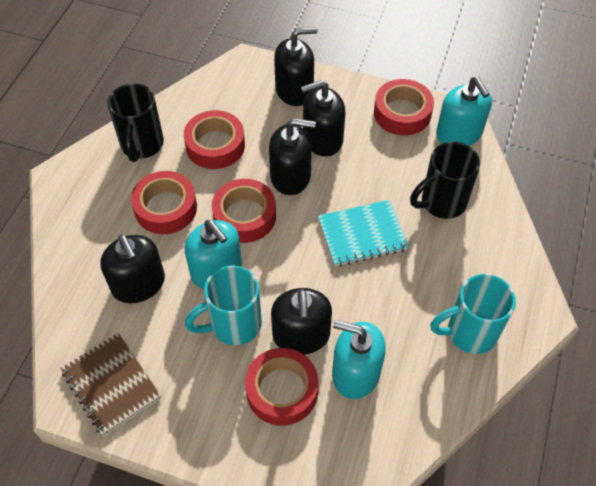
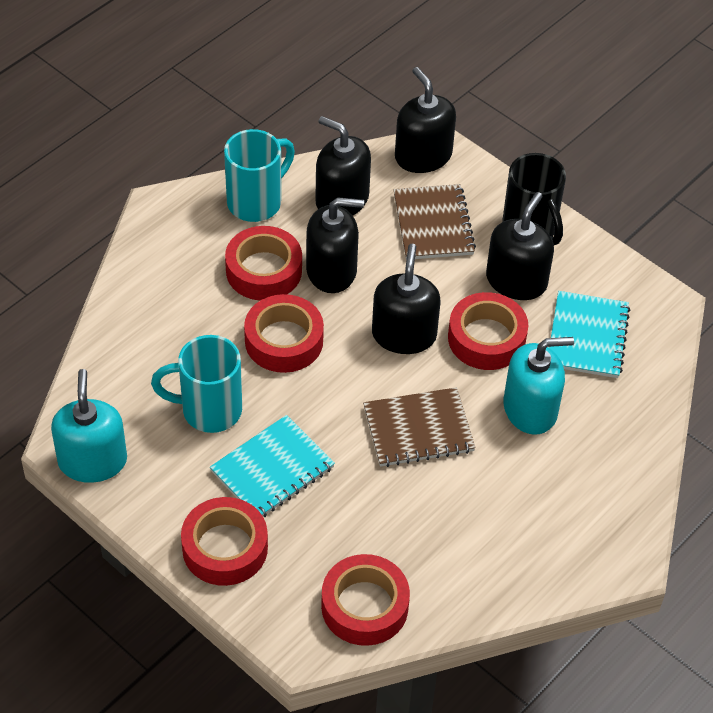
black mug: 2 -> 1
brown notebook: 1 -> 2
turquoise notebook: 1 -> 2
turquoise soap dispenser: 3 -> 2

